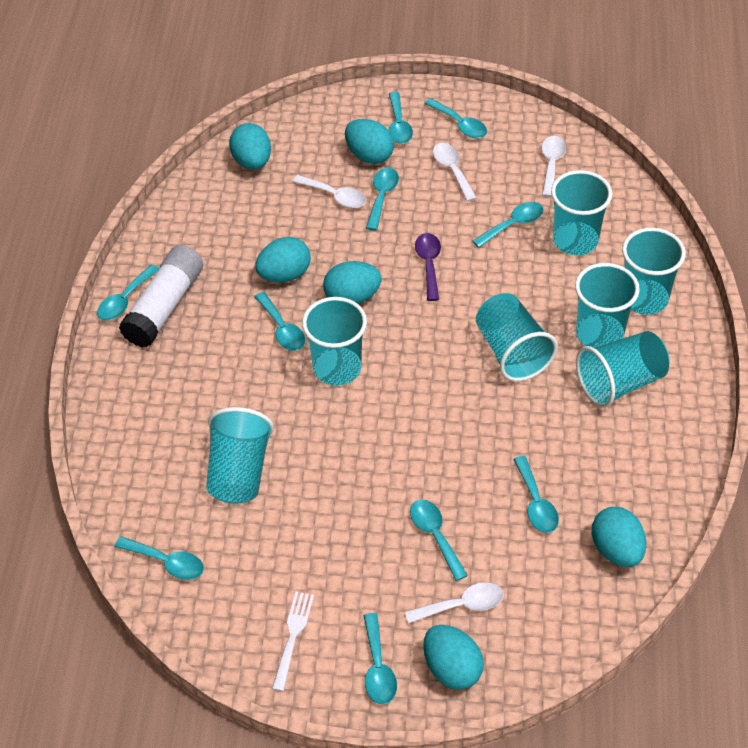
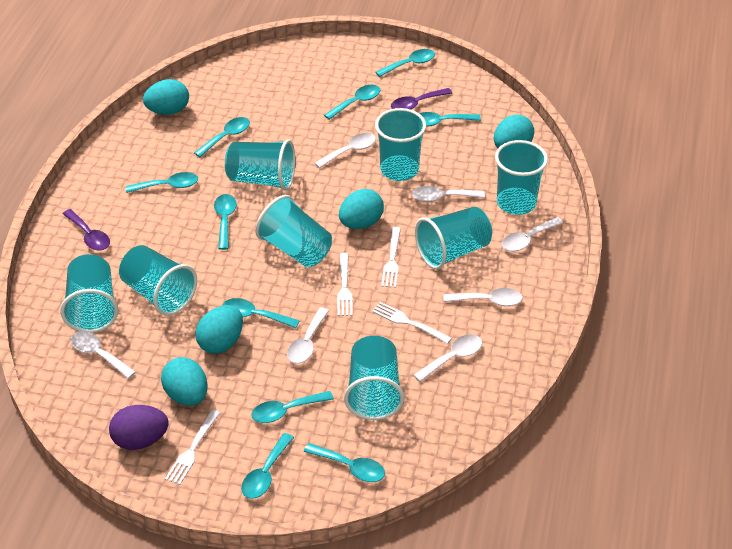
purple egg: 0 -> 1
purple spoon: 1 -> 2
turquoise cup: 7 -> 8
turquoise egg: 6 -> 5
white fork: 1 -> 4
white glue stick: 1 -> 0
white spoon: 4 -> 7

